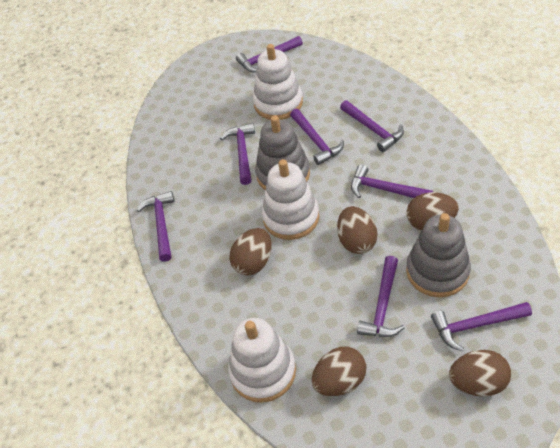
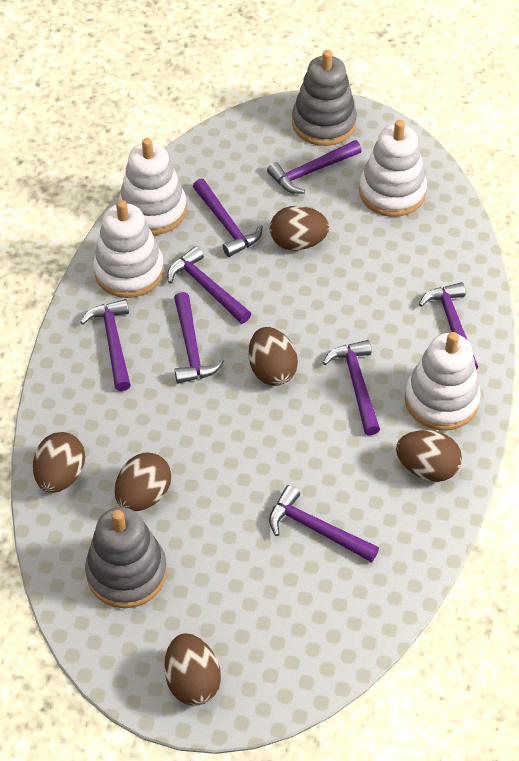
brown egg: 5 -> 6
white stacking toy: 3 -> 4

